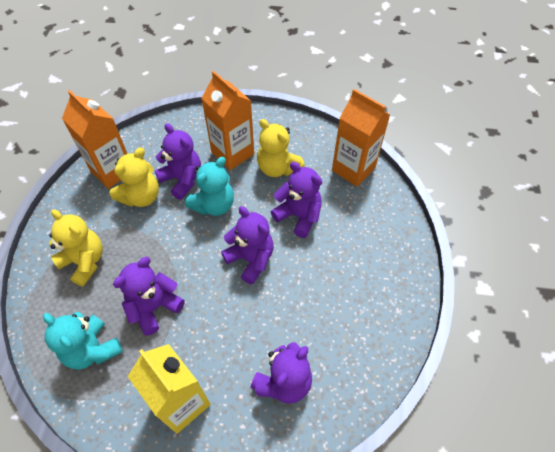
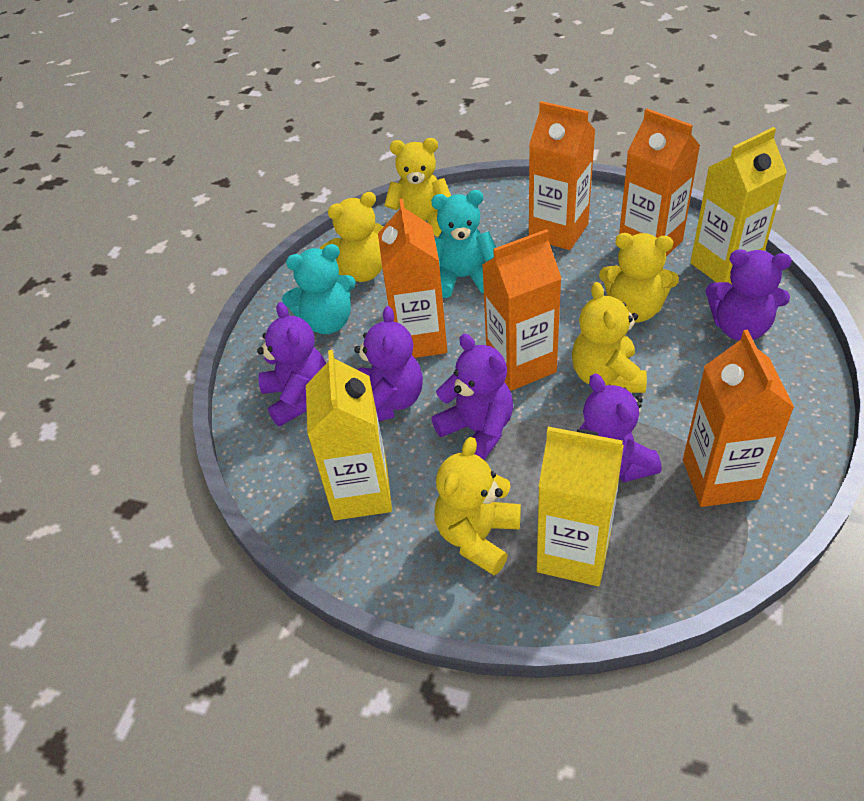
orange carton: 3 -> 5
yellow carton: 1 -> 3
yellow teddy bear: 3 -> 5

